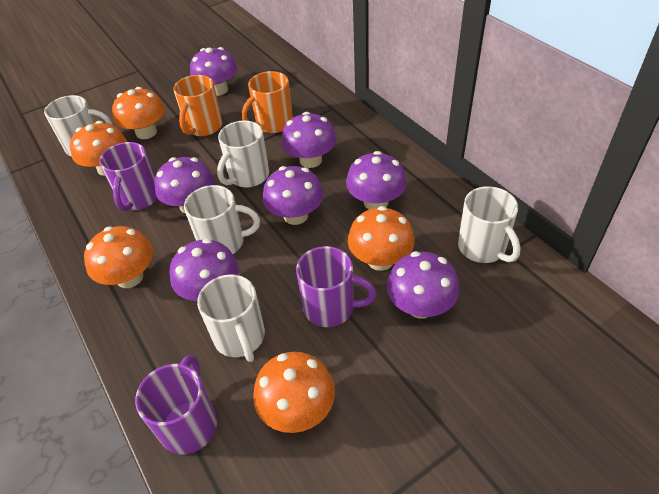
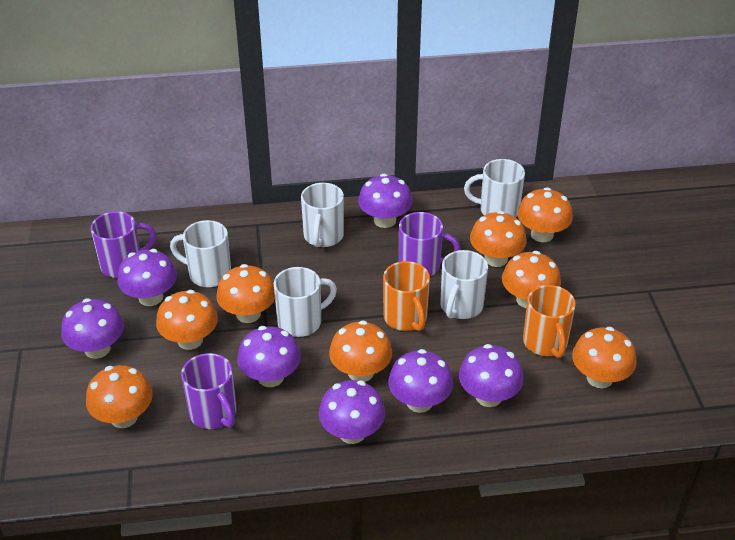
orange mushroom: 5 -> 8

